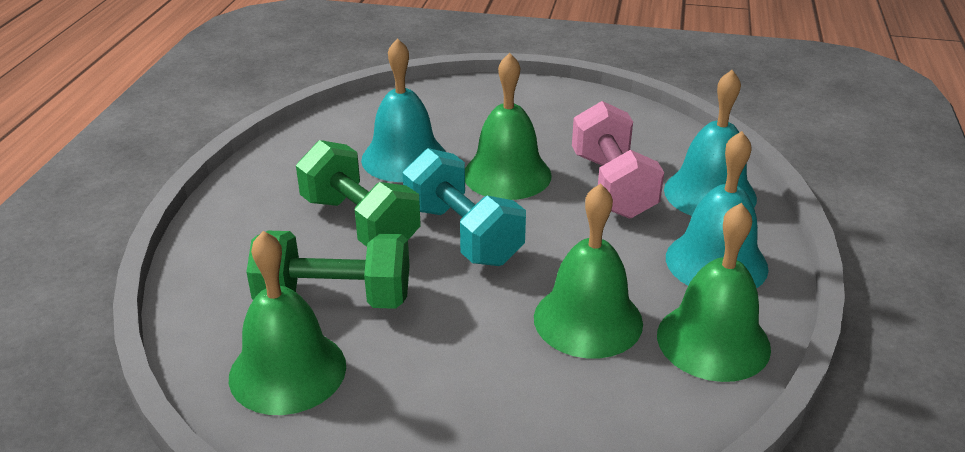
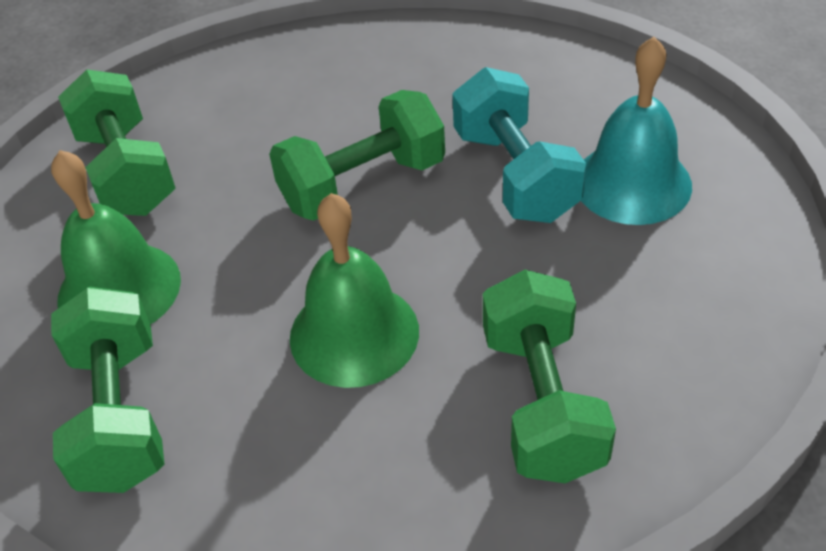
green bell: 4 -> 2
green dumbbell: 2 -> 4
pink dumbbell: 1 -> 0
turquoise bell: 3 -> 1

